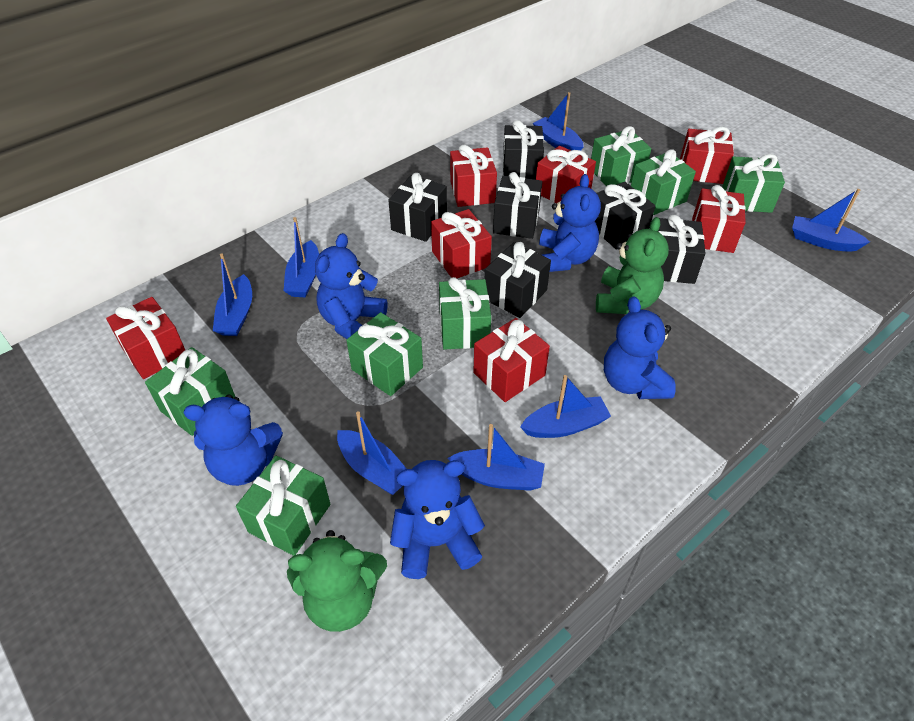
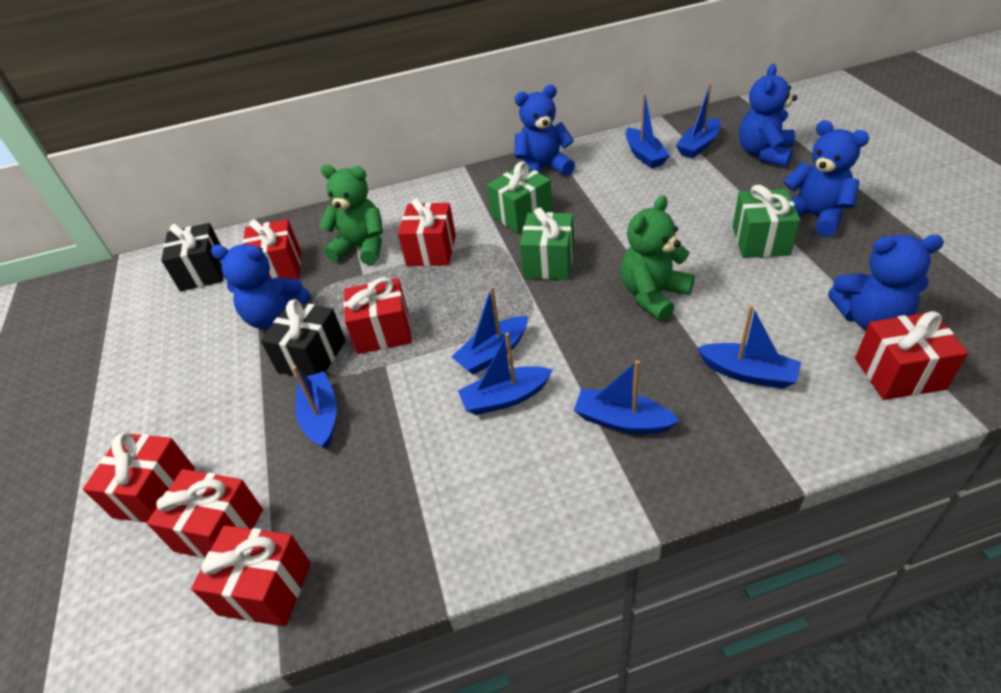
black gift: 6 -> 2
green gift: 7 -> 3

